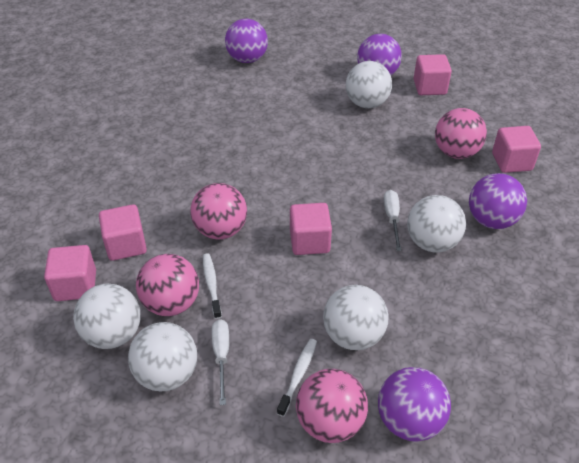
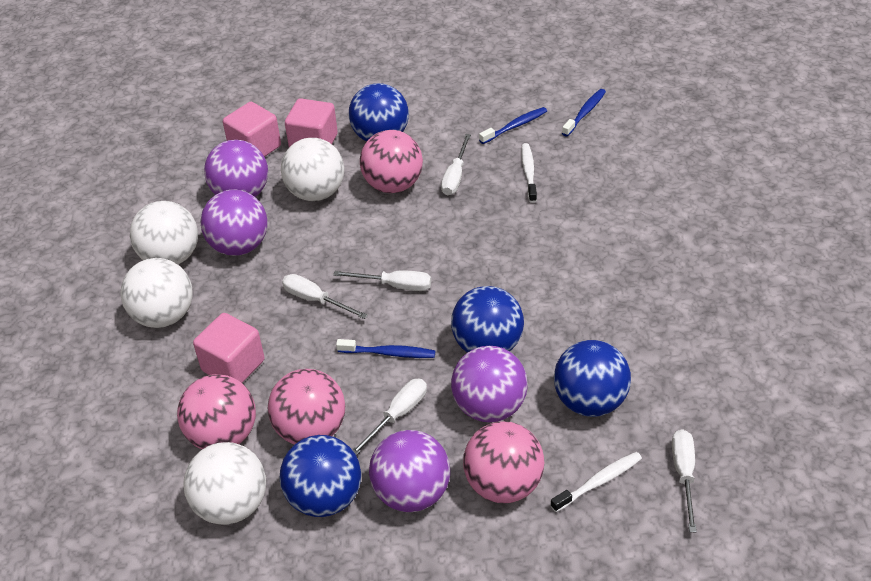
blue ball: 0 -> 4
blue toothbrush: 0 -> 3
pink cube: 5 -> 3
white ball: 5 -> 4
white screwdriver: 2 -> 5

